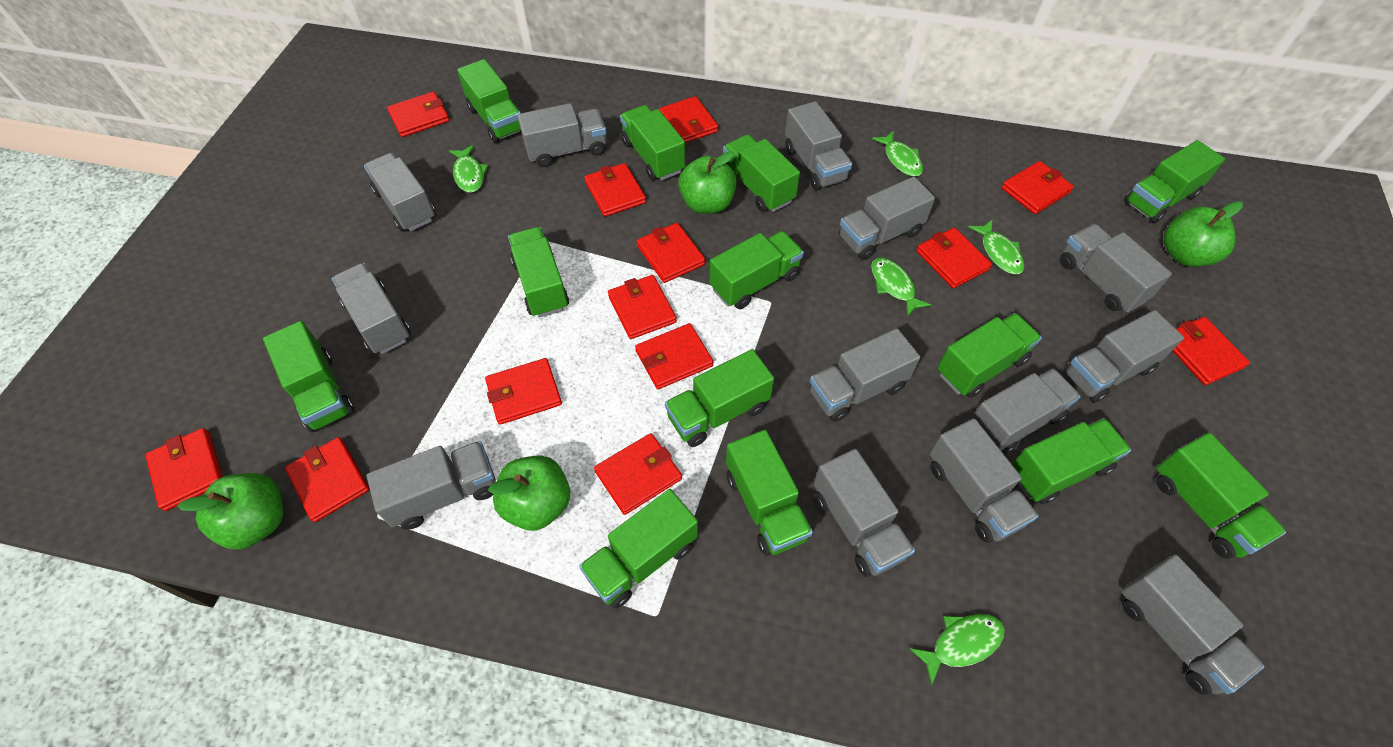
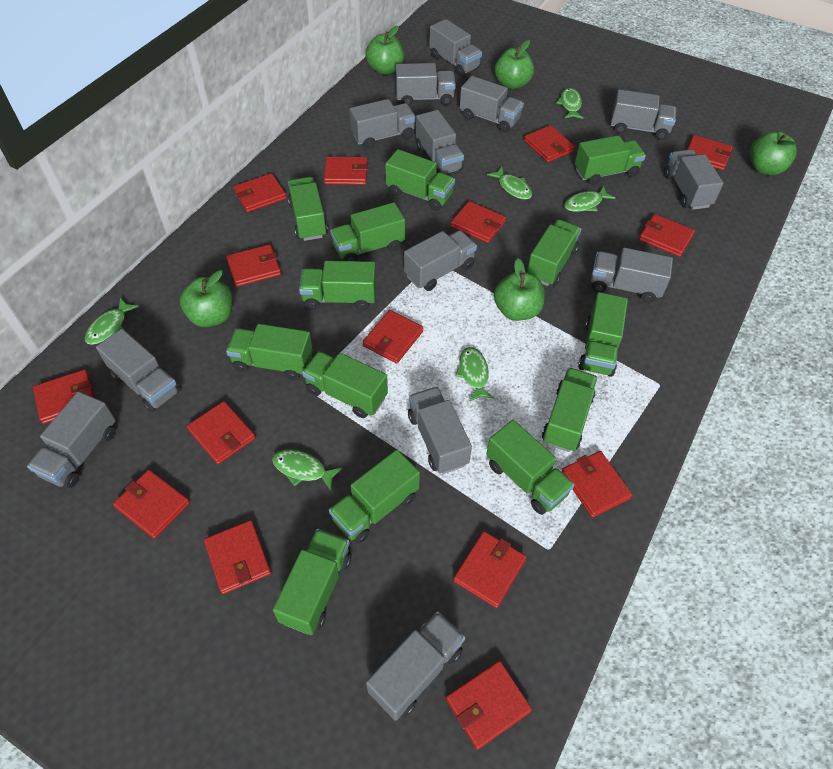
green apple: 4 -> 5
green fish: 5 -> 6
red wallet: 13 -> 15

